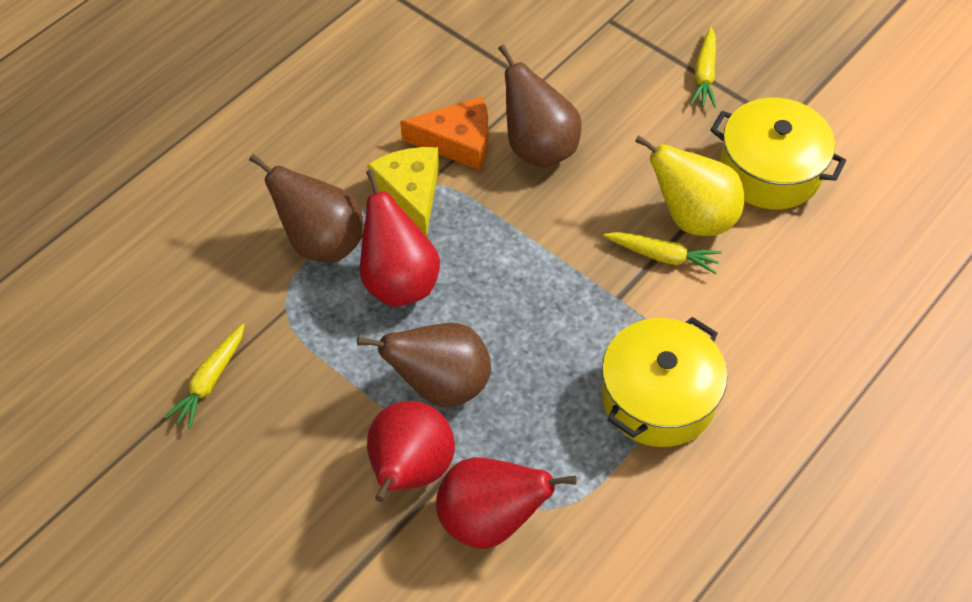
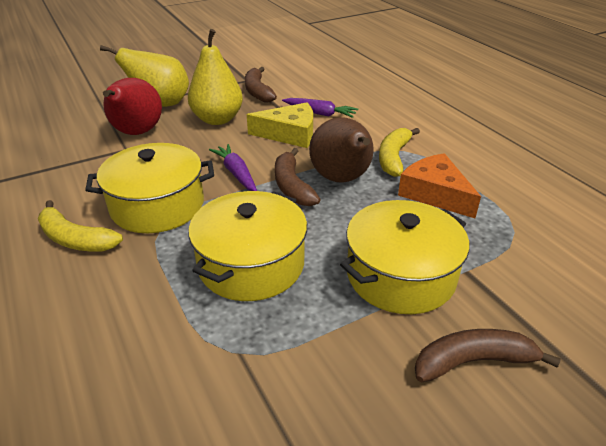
brown banana: 0 -> 3
brown pear: 3 -> 1
purple carrot: 0 -> 2
red pear: 3 -> 1
yellow banana: 0 -> 2
yellow carrot: 3 -> 0
yellow pear: 1 -> 2
yellow pot: 2 -> 3

